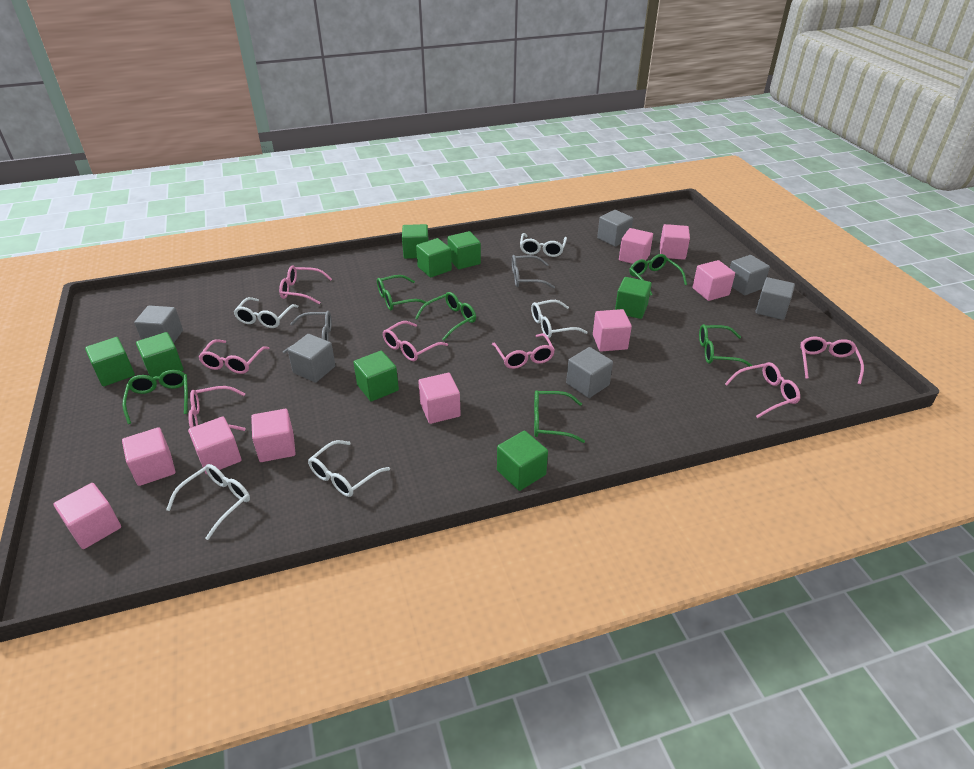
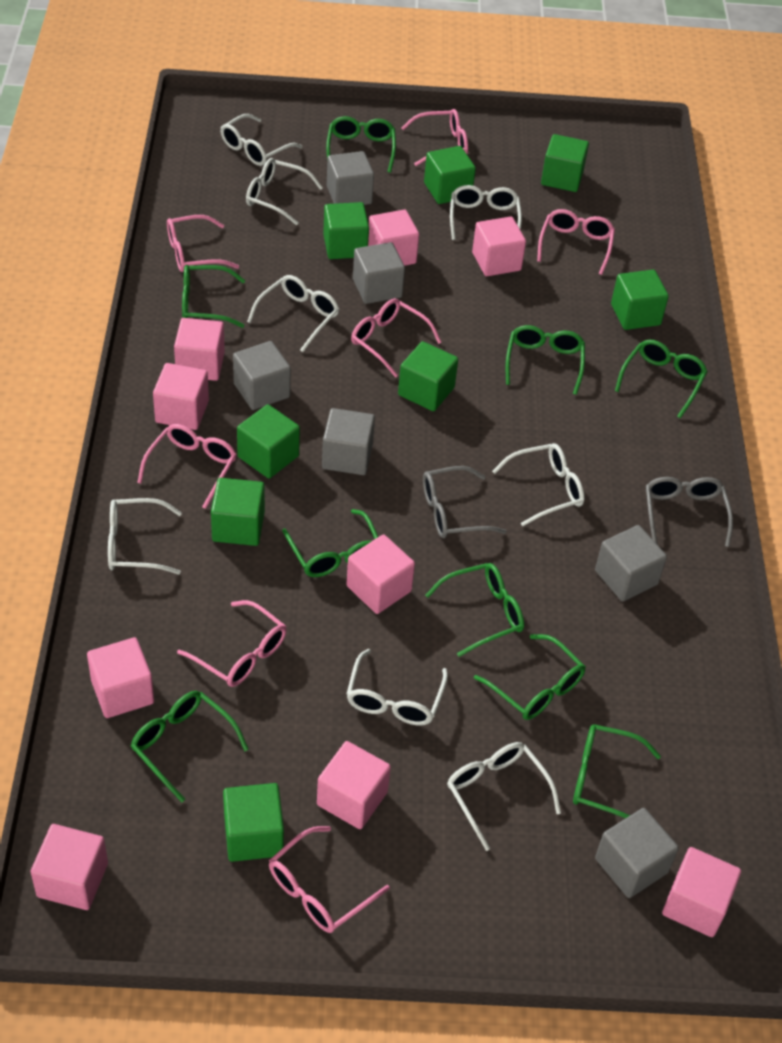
green glasses: 6 -> 9
white glasses: 5 -> 8

